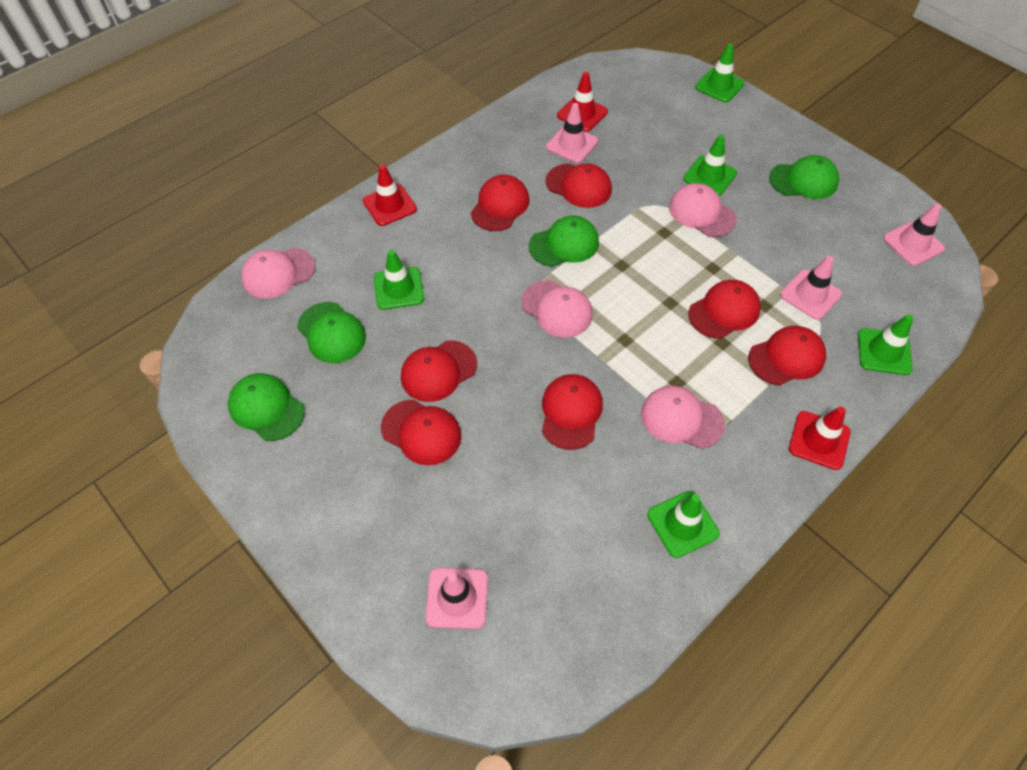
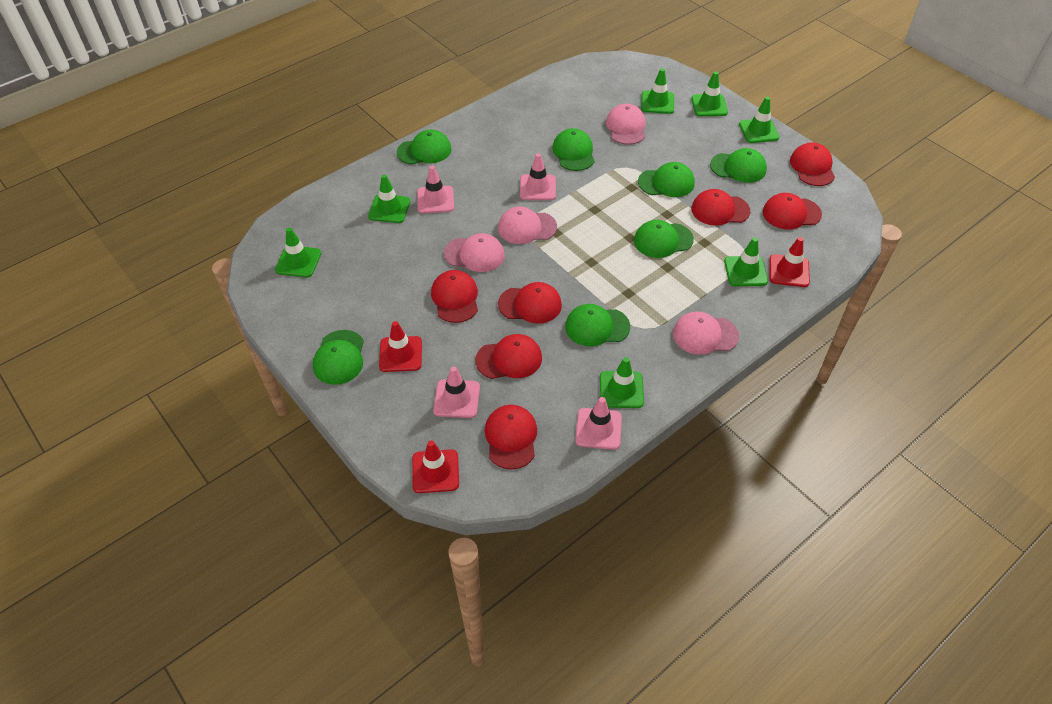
green cap: 4 -> 7
green traffic cone: 5 -> 7

